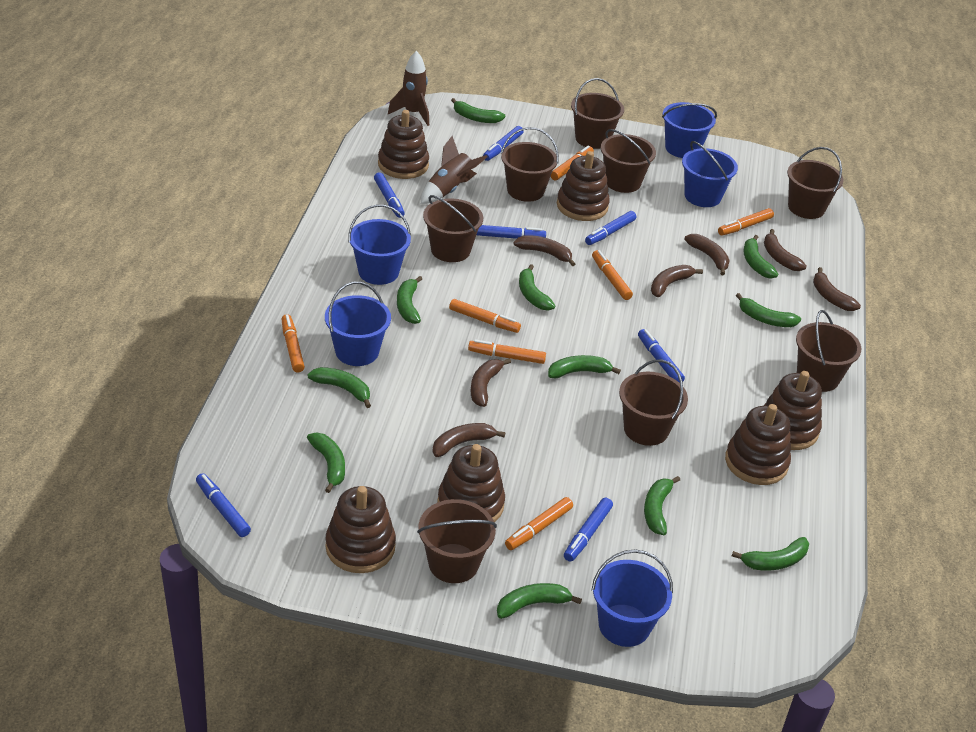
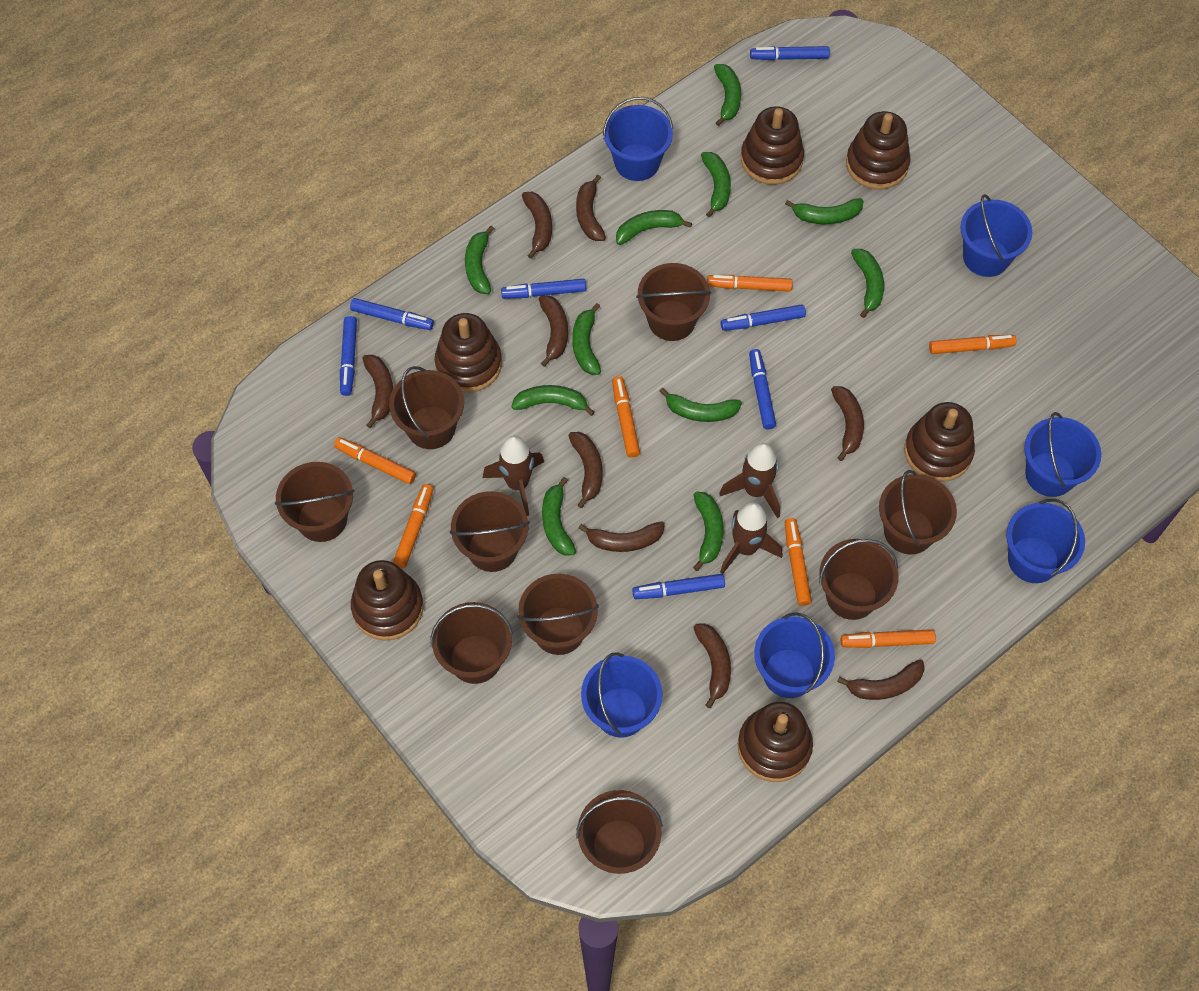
blue bucket: 5 -> 6
brown banana: 7 -> 9
brown bucket: 8 -> 9
brown rocket: 2 -> 3

